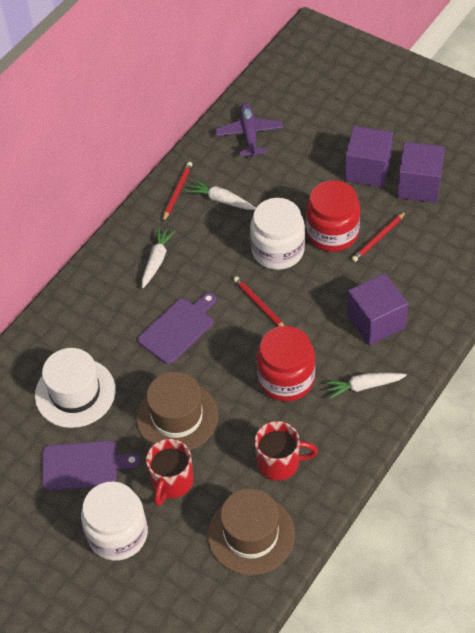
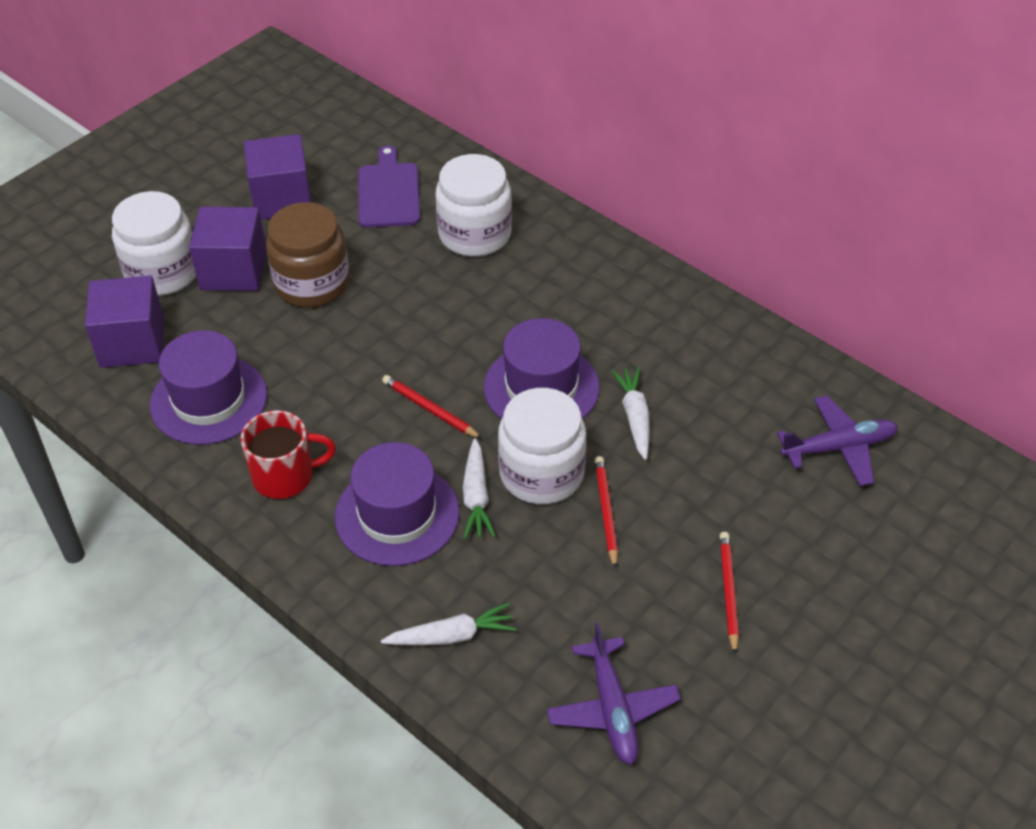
brown hat: 2 -> 0
brown jar: 0 -> 1
purple cutting board: 2 -> 1
purple hat: 0 -> 3
purple plane: 1 -> 2
red jar: 2 -> 0
red mug: 2 -> 1
white hat: 1 -> 0
white jar: 2 -> 3

